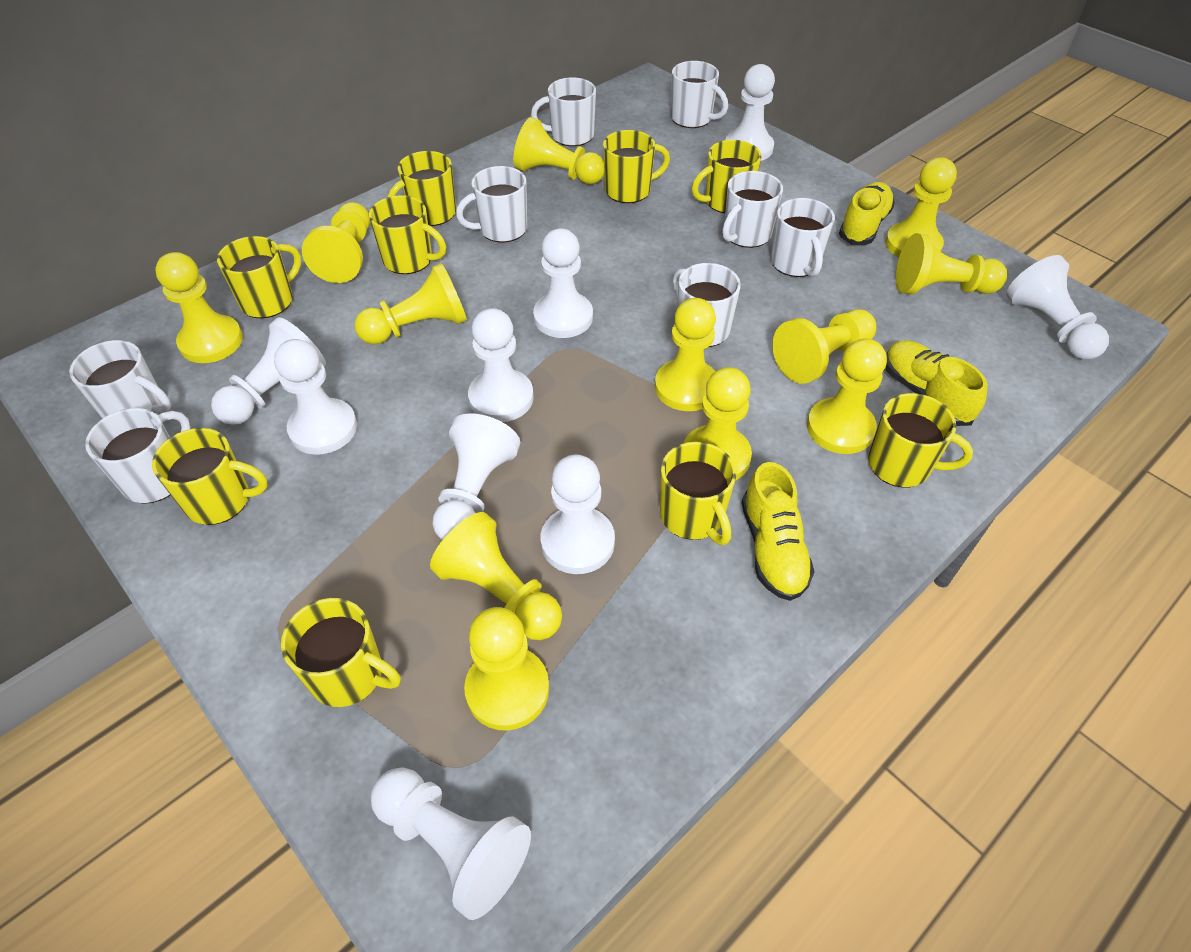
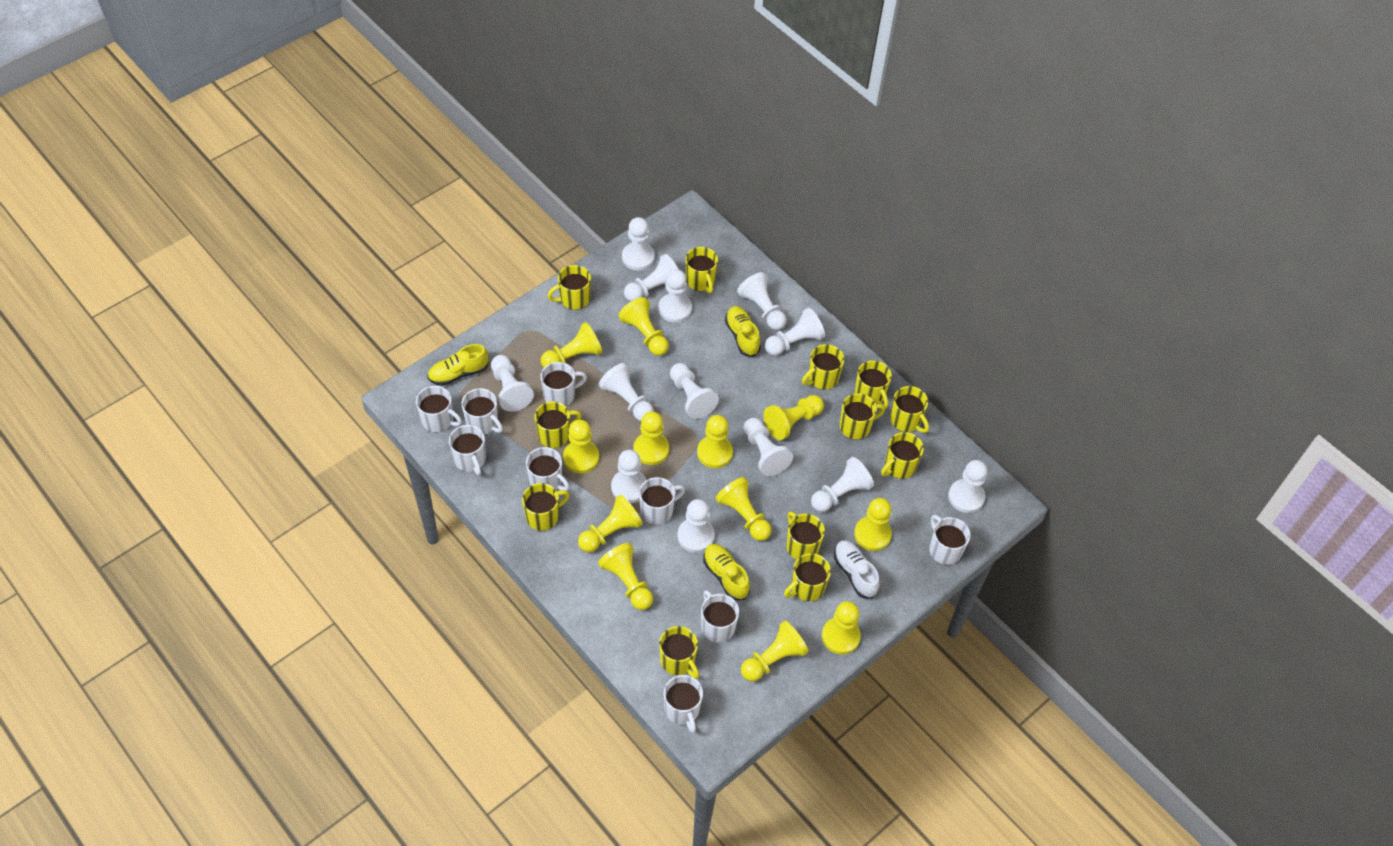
white mug: 8 -> 9
white pawn: 9 -> 13
white shoe: 0 -> 1
yellow mug: 9 -> 12

